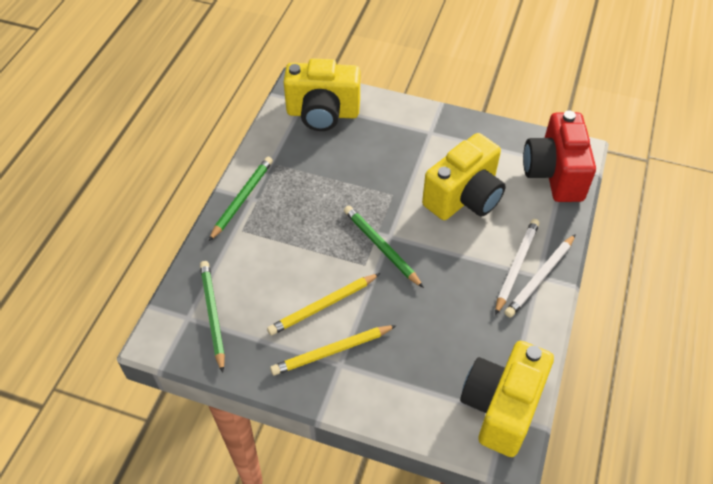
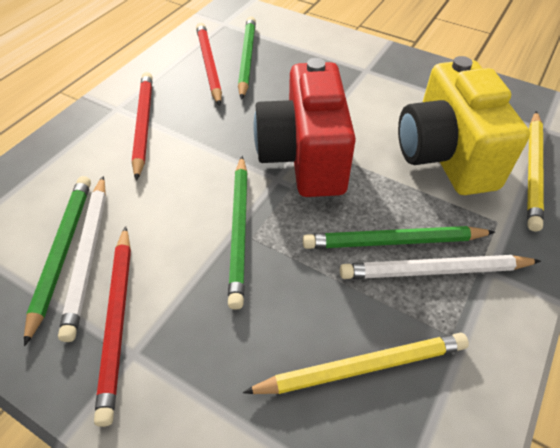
green pencil: 3 -> 4
red pencil: 0 -> 3
yellow camera: 3 -> 1

